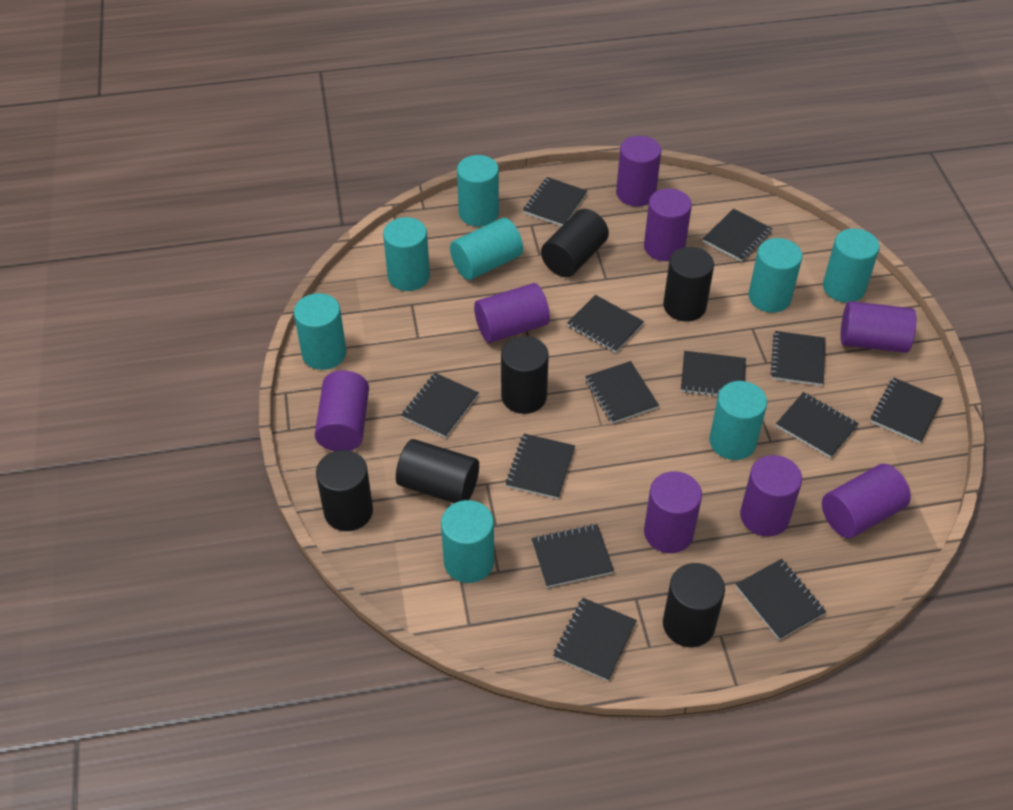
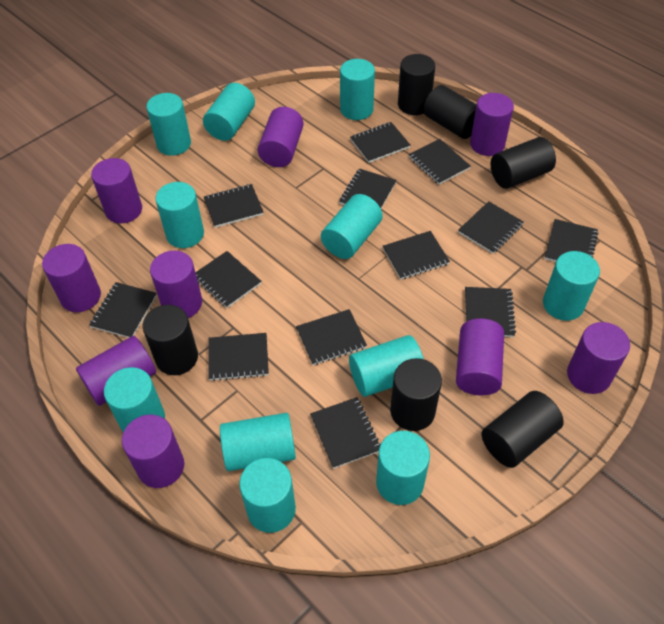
purple cylinder: 8 -> 9
turquoise cylinder: 8 -> 11

